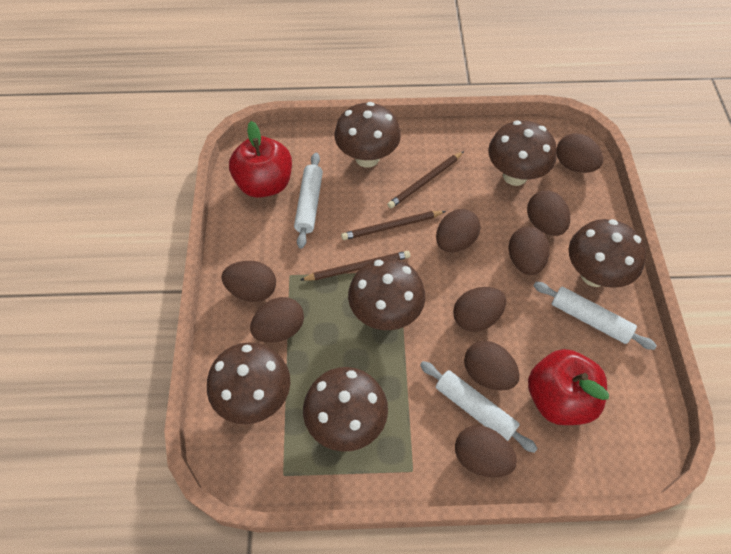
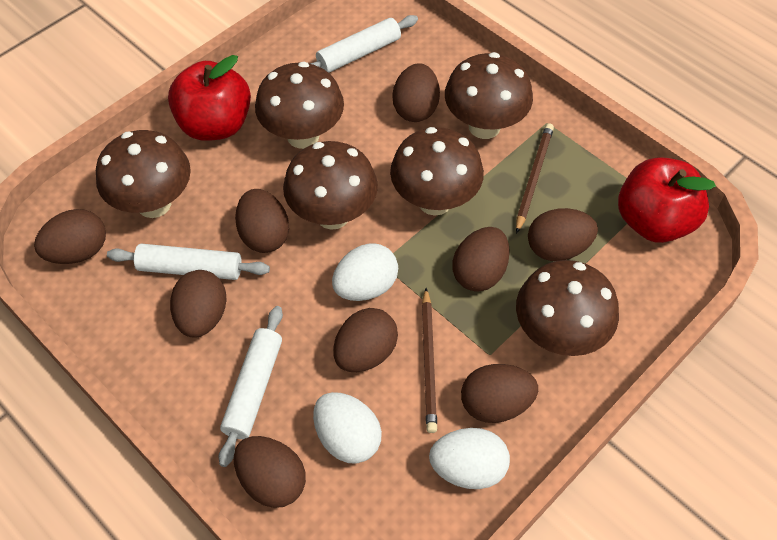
brown pencil: 3 -> 2
white egg: 0 -> 3

